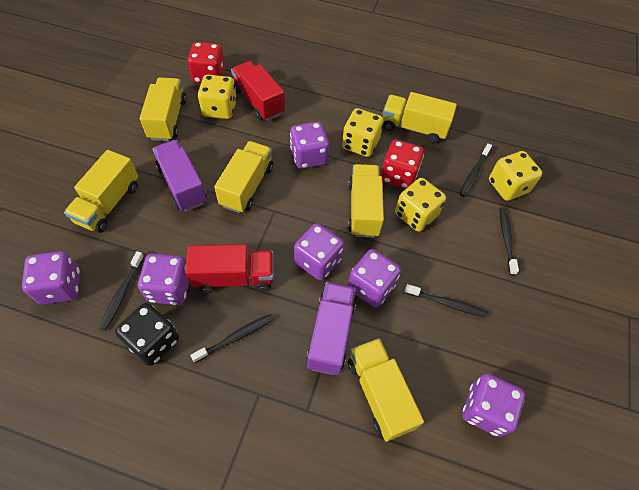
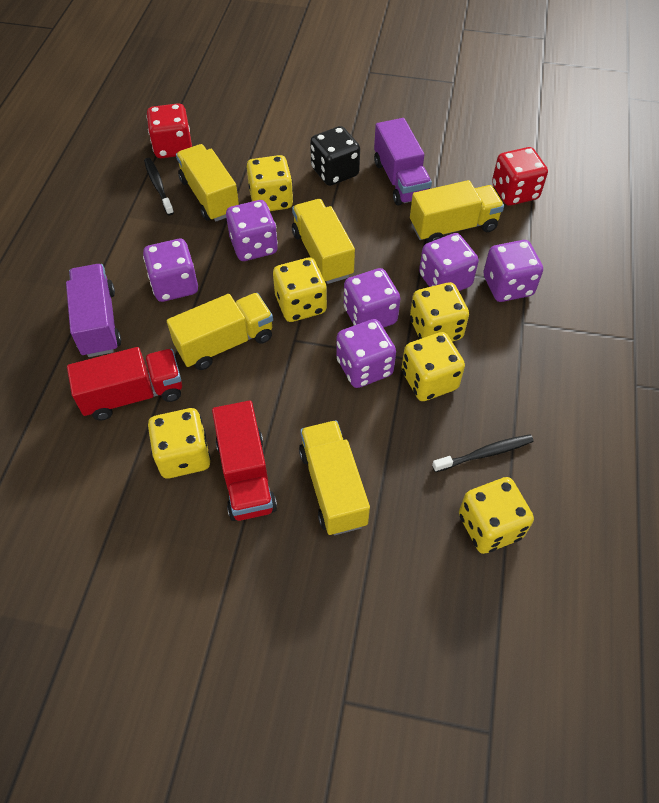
black toothbrush: 5 -> 2
yellow dice: 4 -> 6
yellow truck: 6 -> 5

